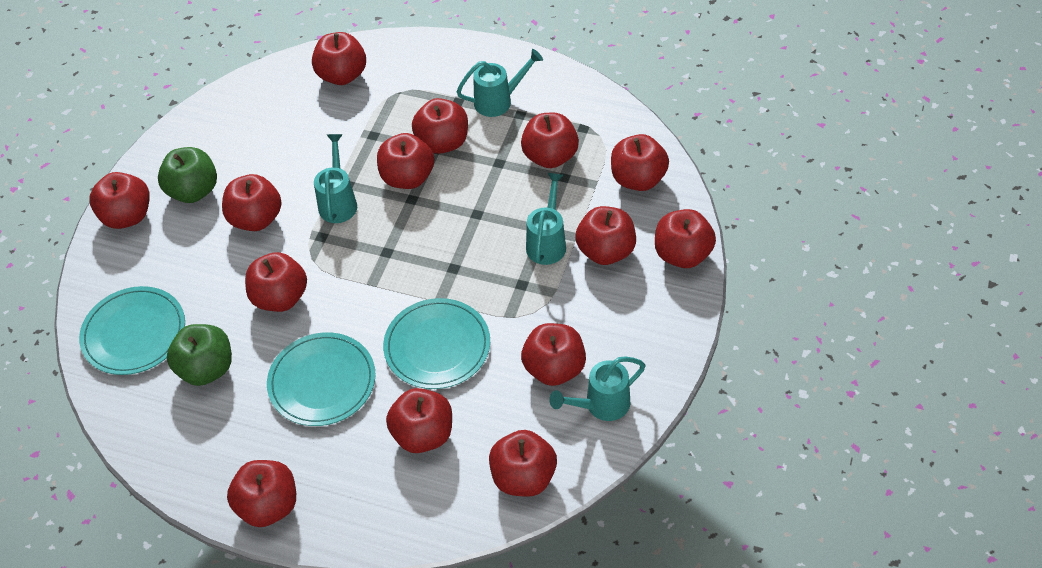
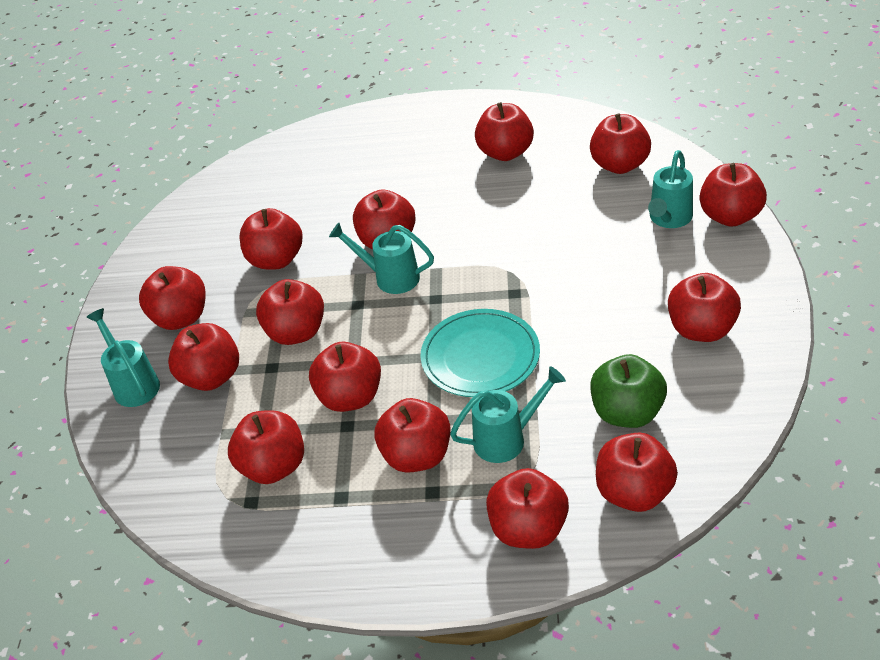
green apple: 2 -> 1
turquoise plate: 3 -> 1

